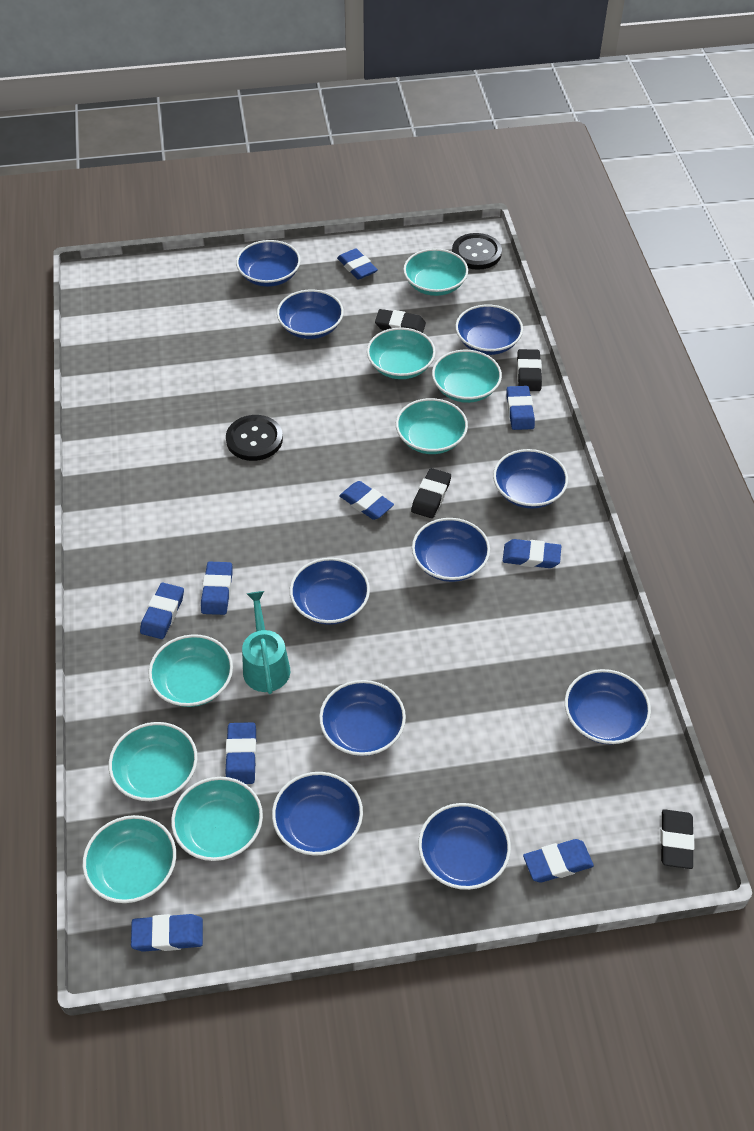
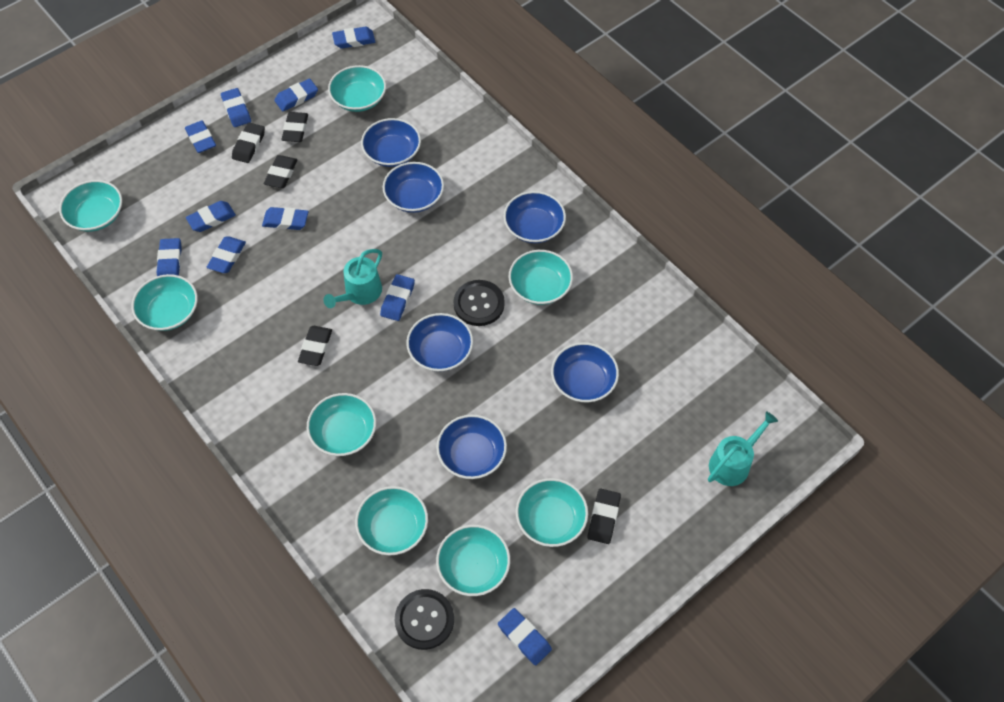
black eraser: 4 -> 5
blue bowl: 10 -> 6
blue eraser: 9 -> 10
turquoise watering can: 1 -> 2

